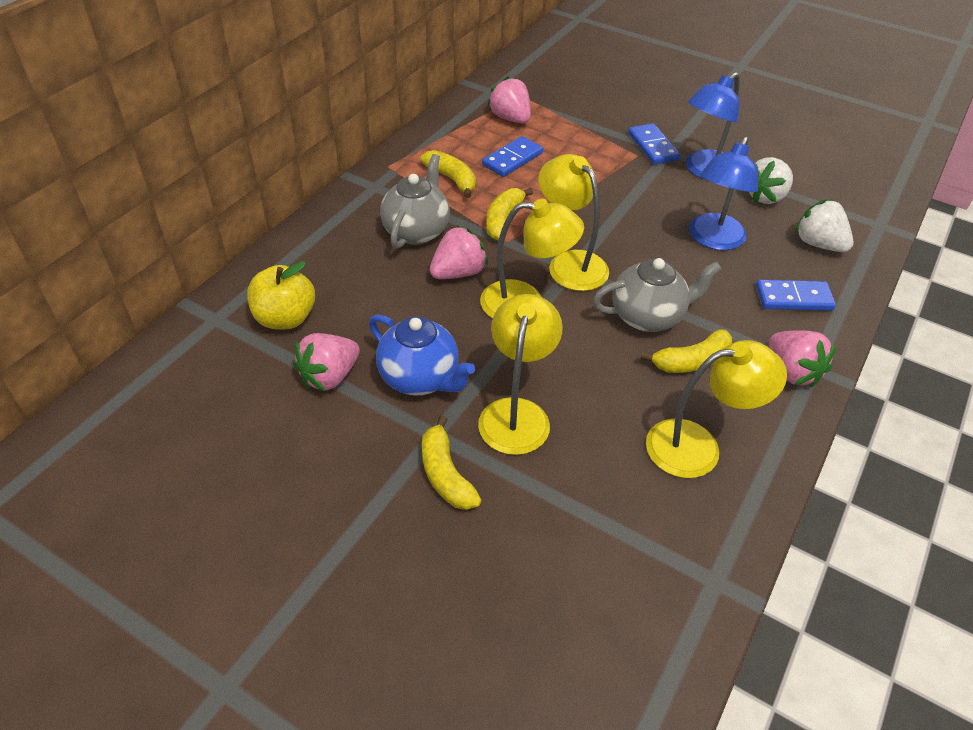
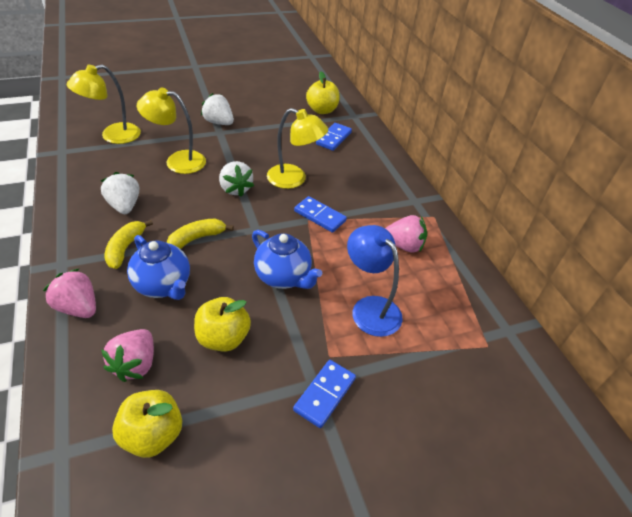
blue lamp: 2 -> 1
blue teapot: 1 -> 2
grey teapot: 2 -> 0
pink strawberry: 4 -> 3
white strawberry: 2 -> 3
yellow apple: 1 -> 3
yellow banana: 4 -> 2
yellow lamp: 4 -> 3

